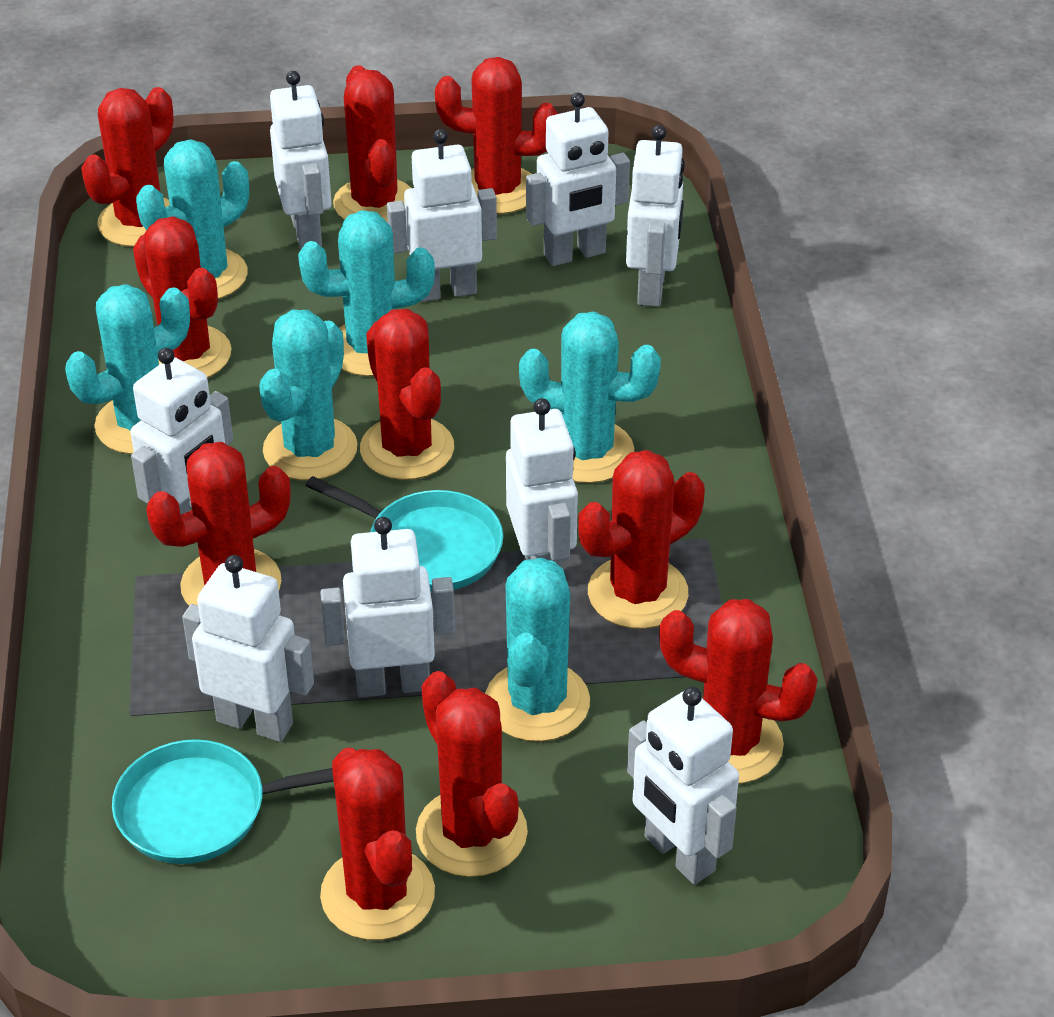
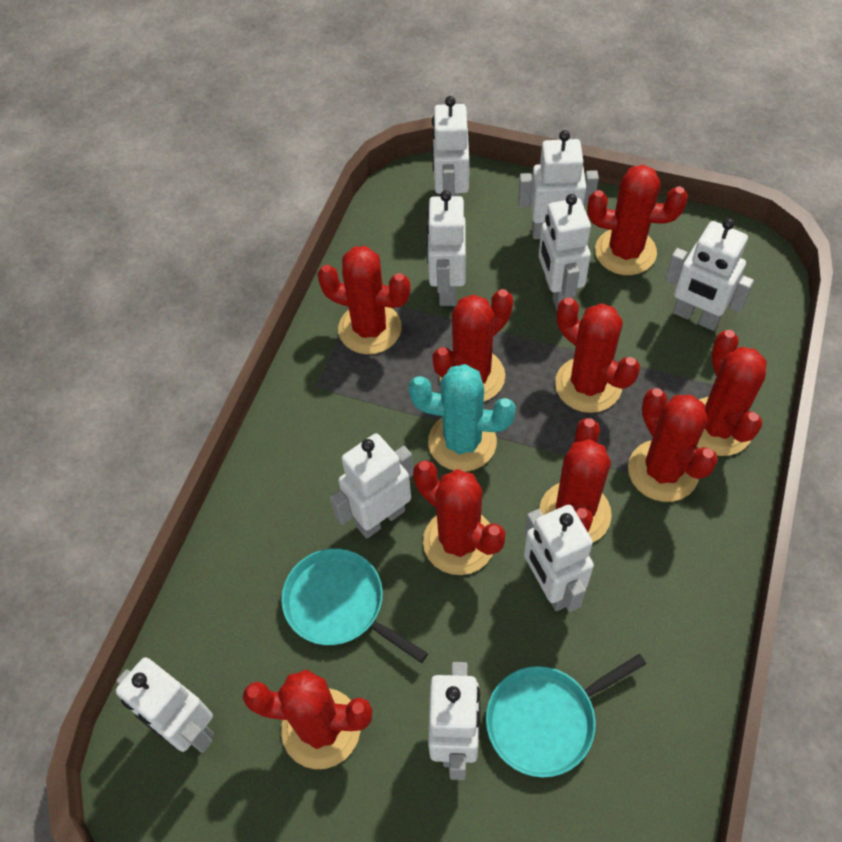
red cactus: 10 -> 9
turquoise cactus: 6 -> 1

